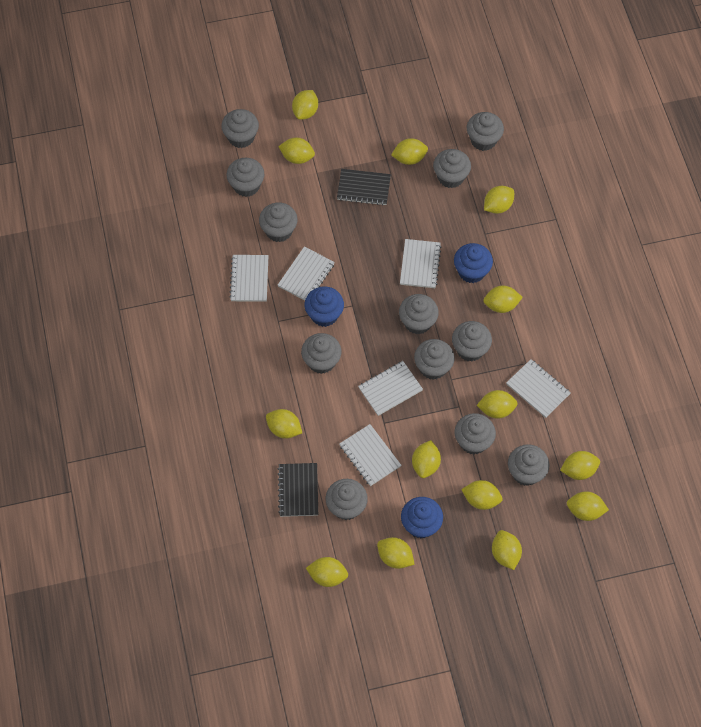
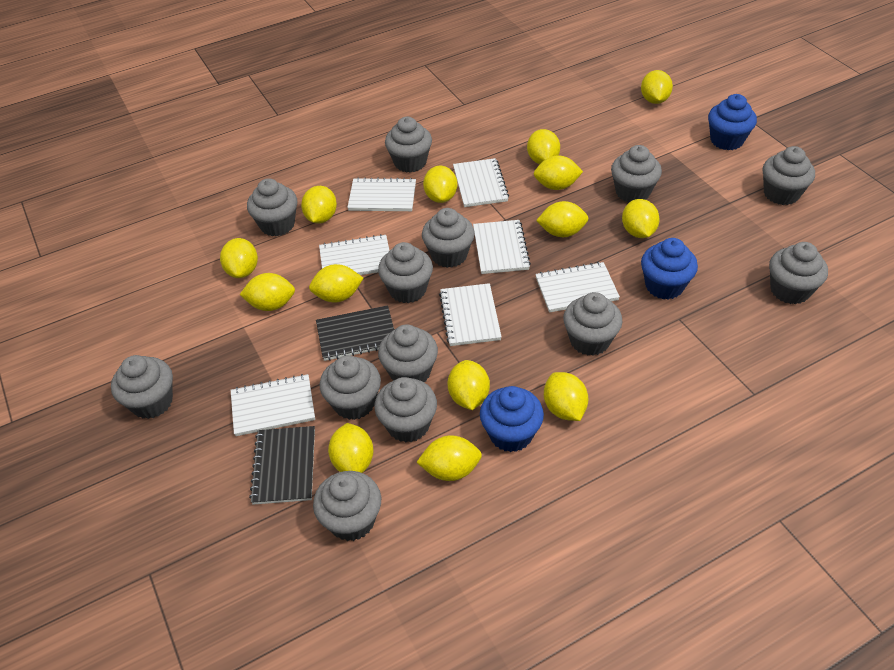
grey cupcake: 12 -> 13
white notebook: 6 -> 7

